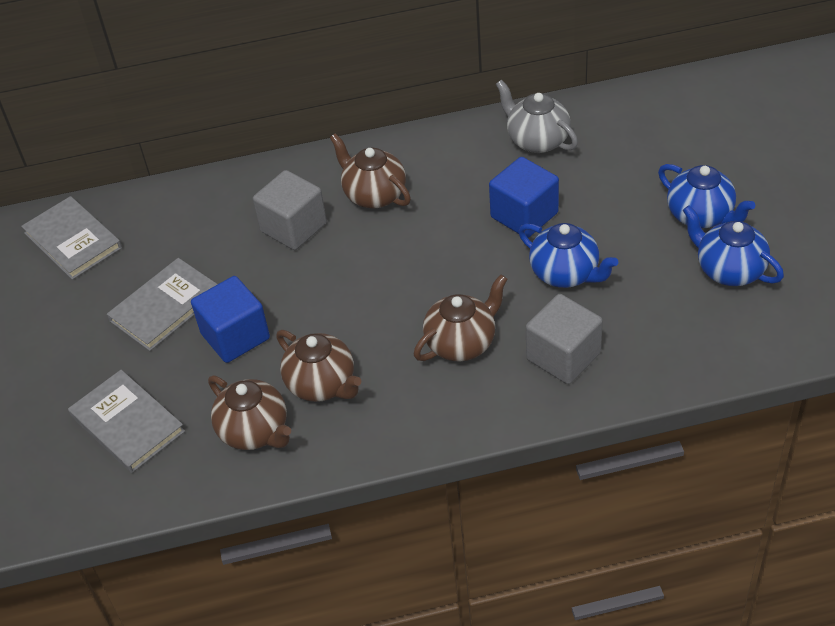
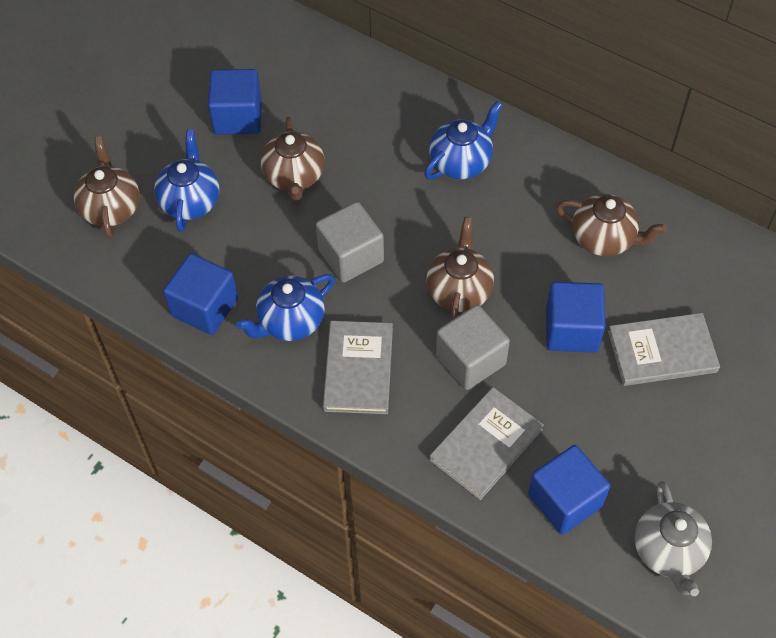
blue cube: 2 -> 4

